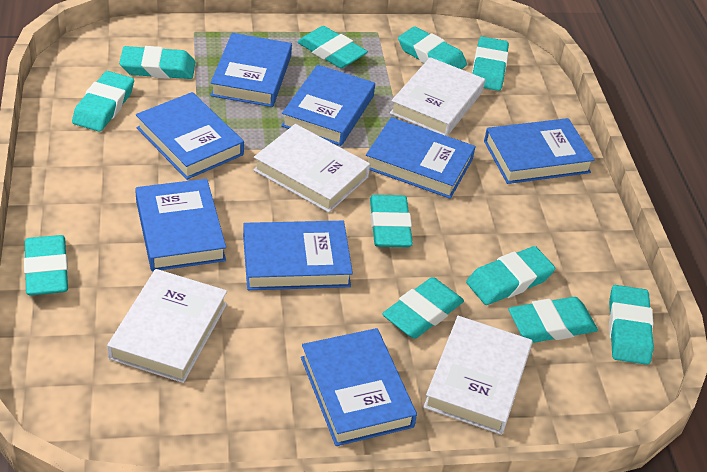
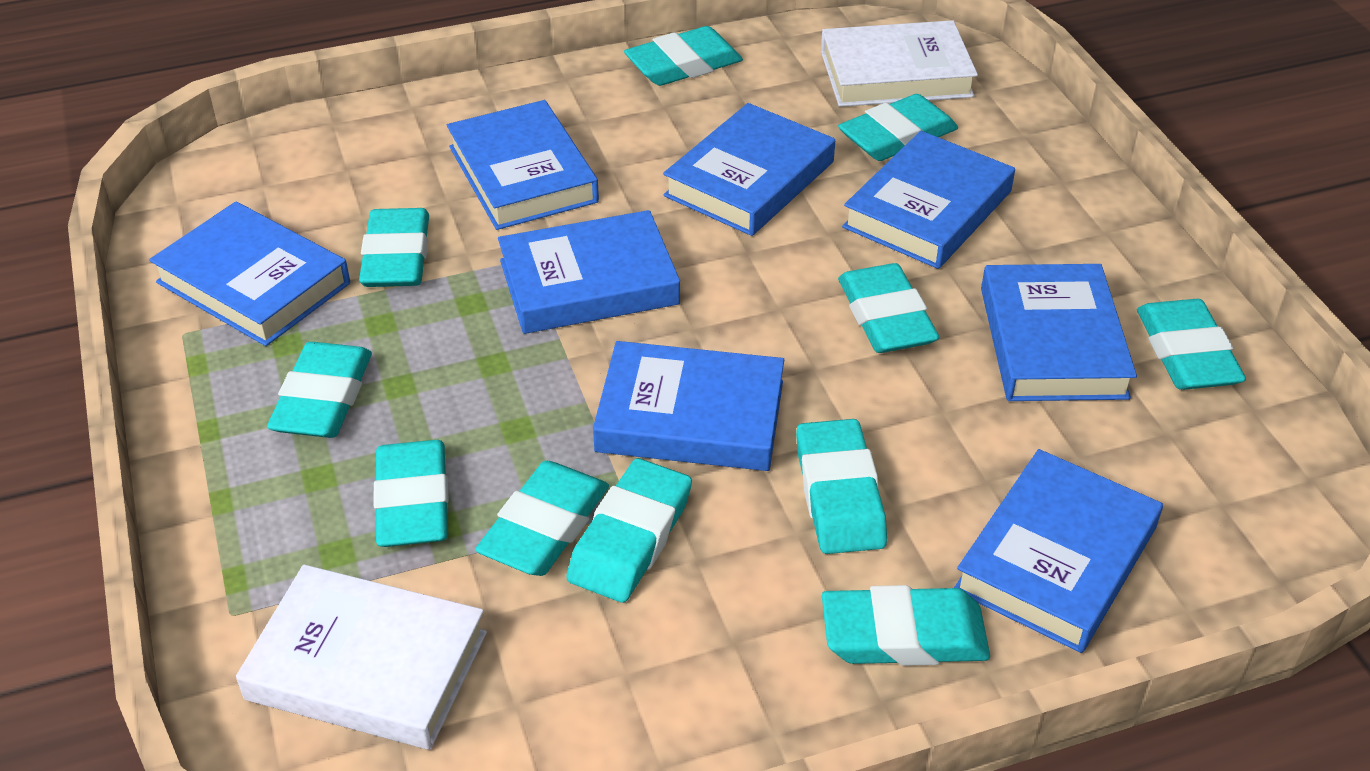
white book: 4 -> 2

